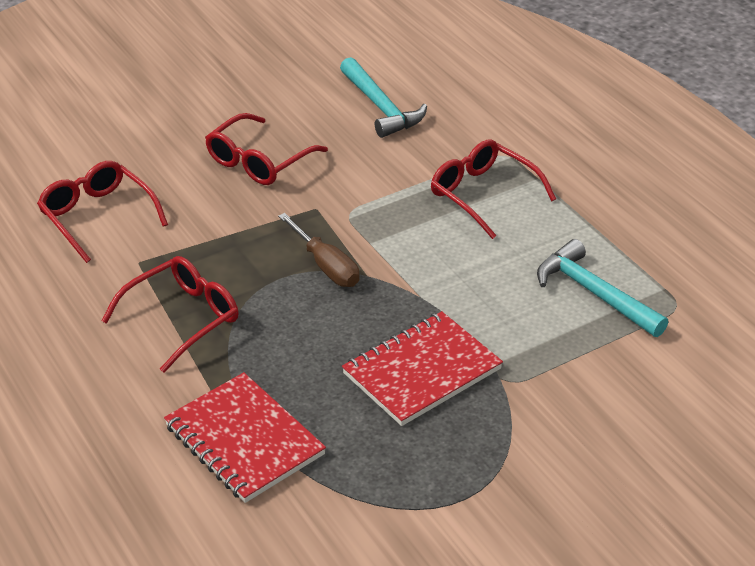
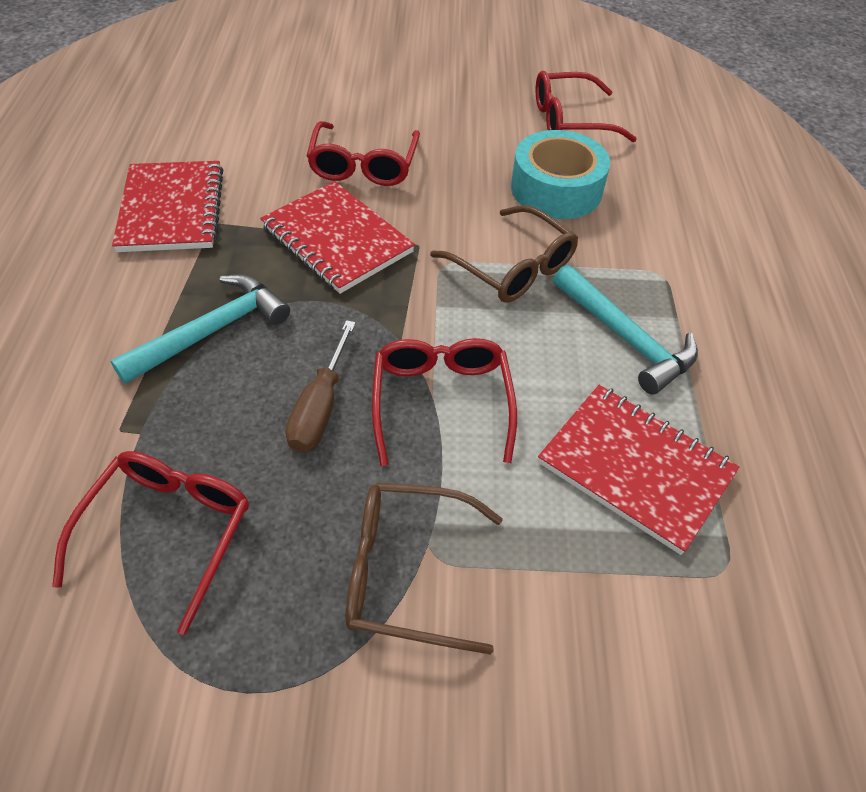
brown glasses: 0 -> 2
red notebook: 2 -> 3
turquoise tape: 0 -> 1

